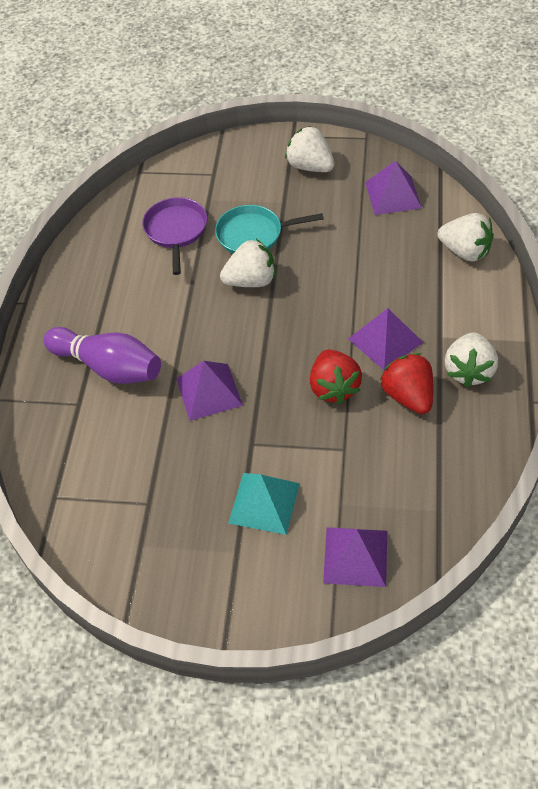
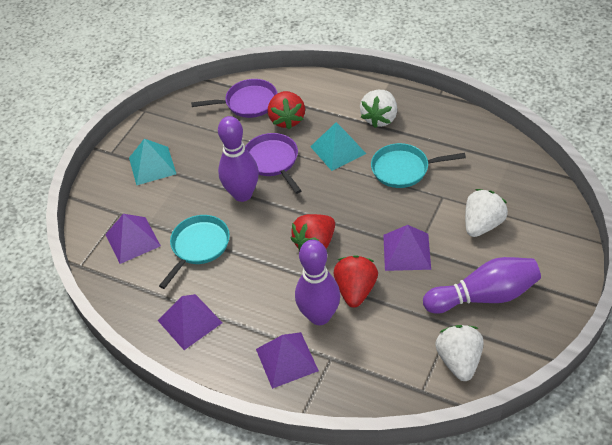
purple bowling pin: 1 -> 3
purple pan: 1 -> 2
red strawberry: 2 -> 3
turquoise pan: 1 -> 2
turquoise pyramid: 1 -> 2
white strawberry: 4 -> 3

